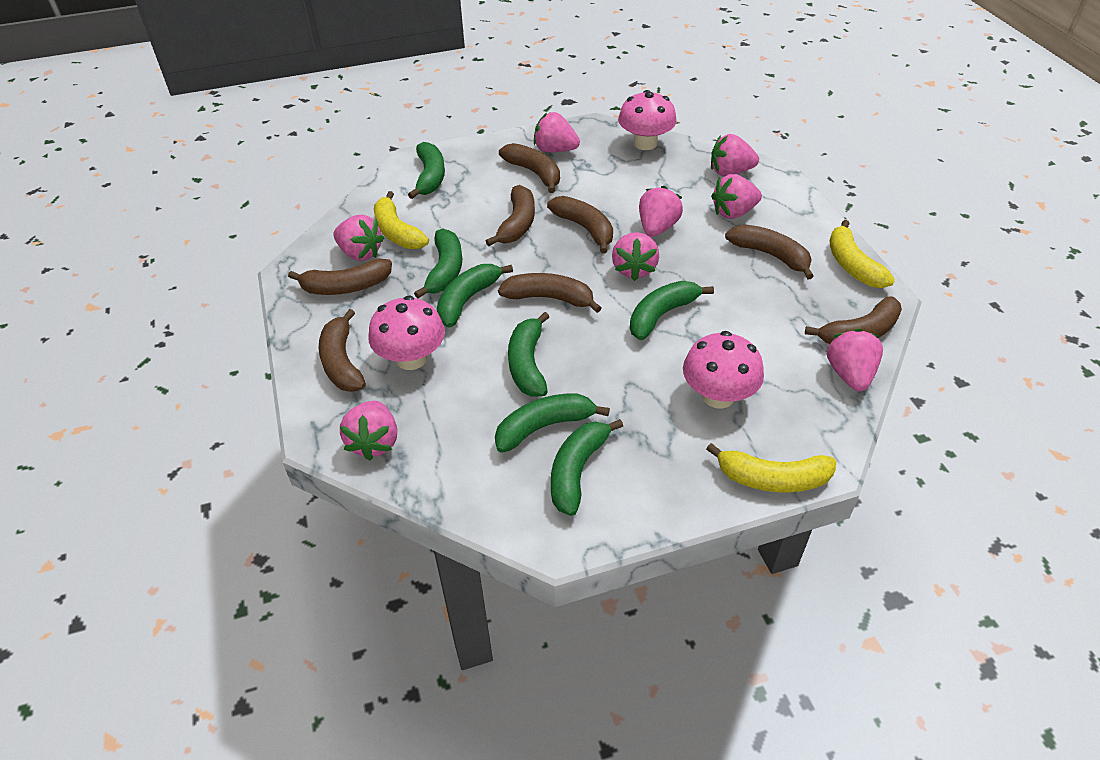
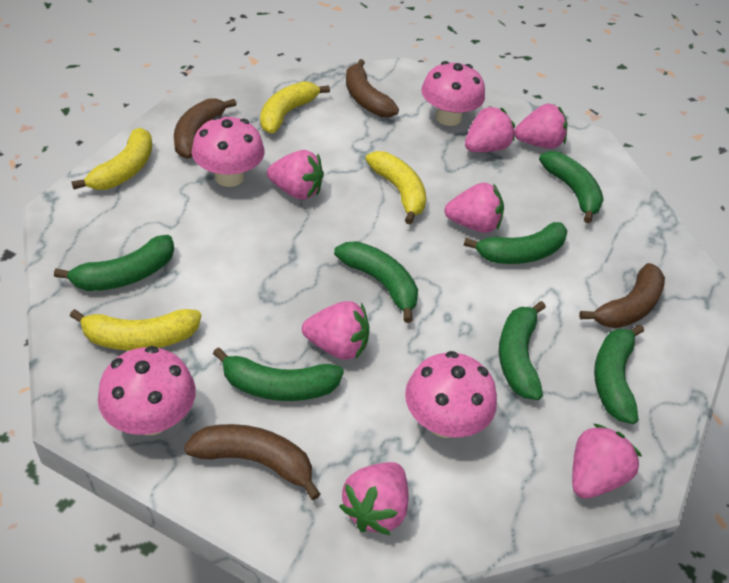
brown banana: 8 -> 4
pink mushroom: 3 -> 4
pink strawberry: 8 -> 7
yellow banana: 3 -> 4

